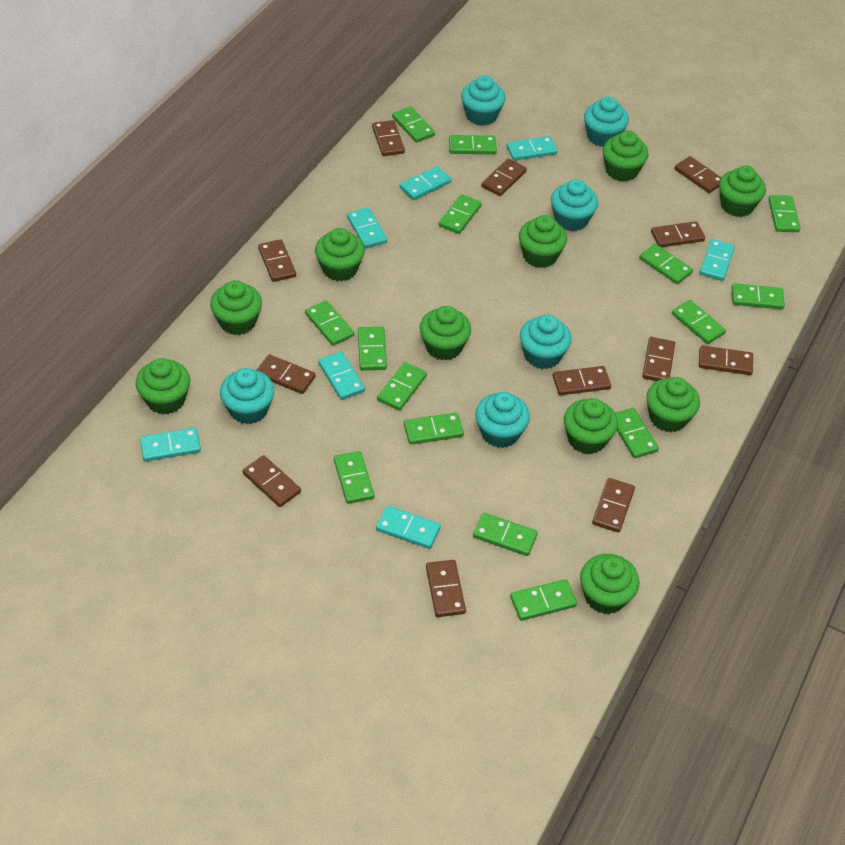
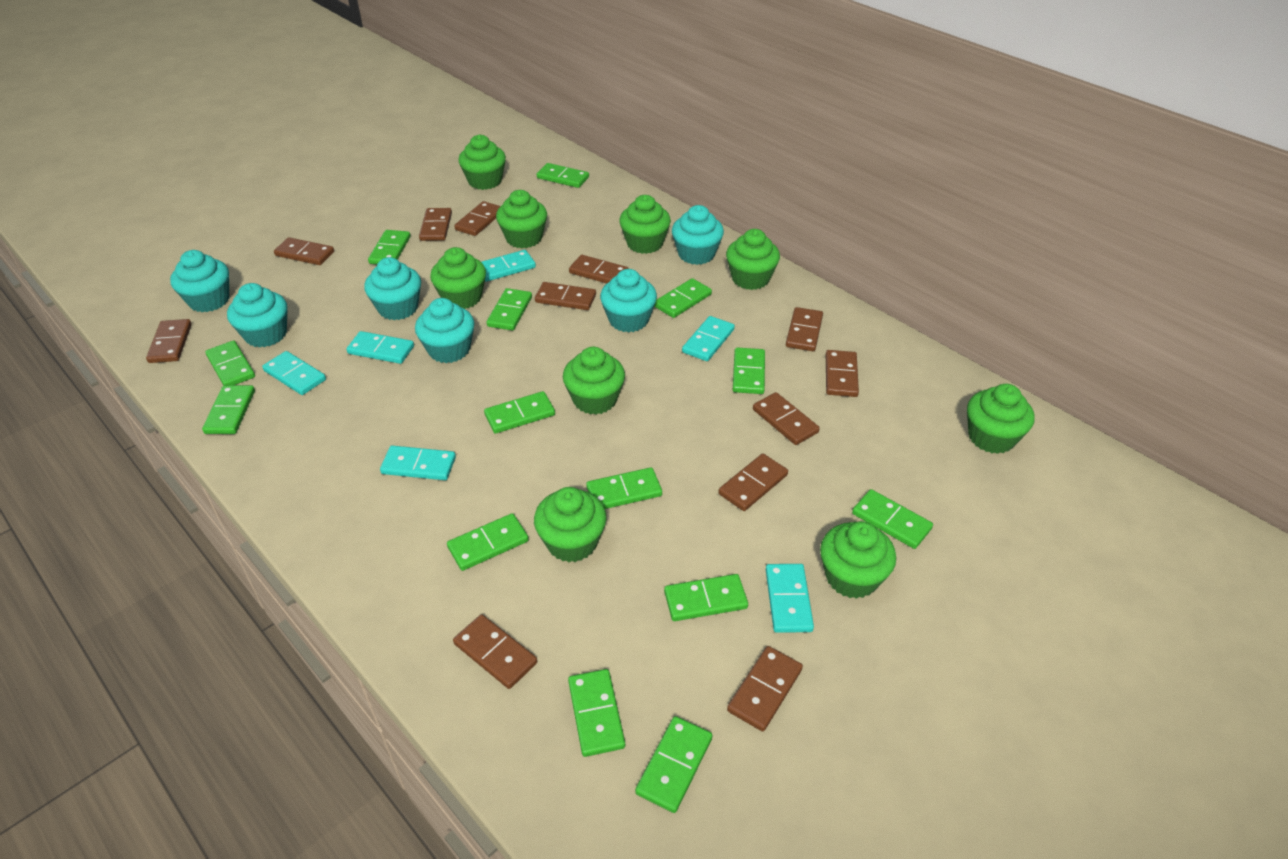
green cupcake: 10 -> 9
green domino: 15 -> 14
turquoise domino: 7 -> 6

